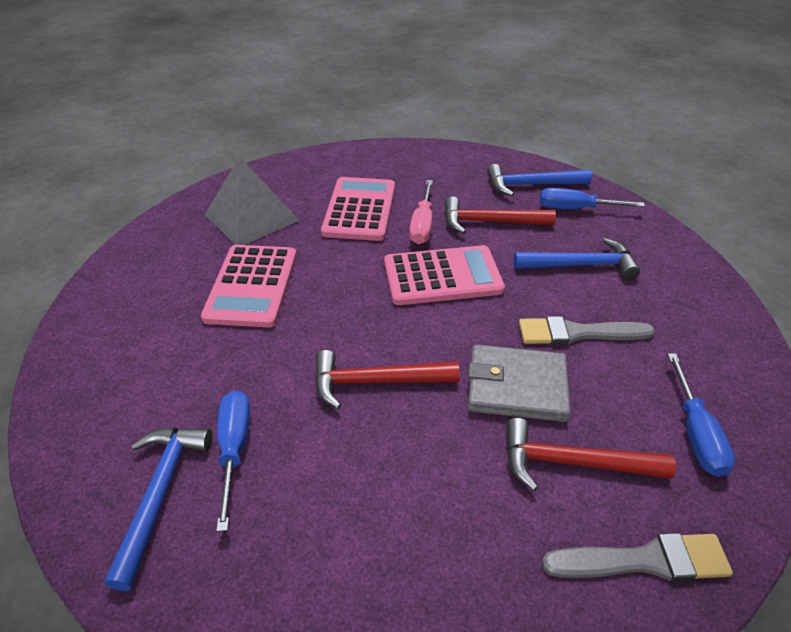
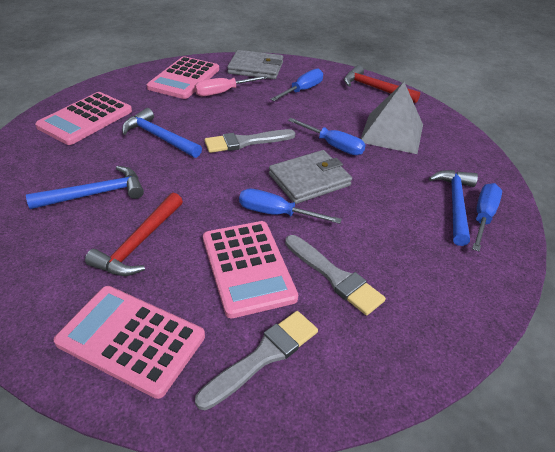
blue screwdriver: 3 -> 4
grey brush: 2 -> 3
grey wallet: 1 -> 2
pink calculator: 3 -> 4
red hammer: 3 -> 2

